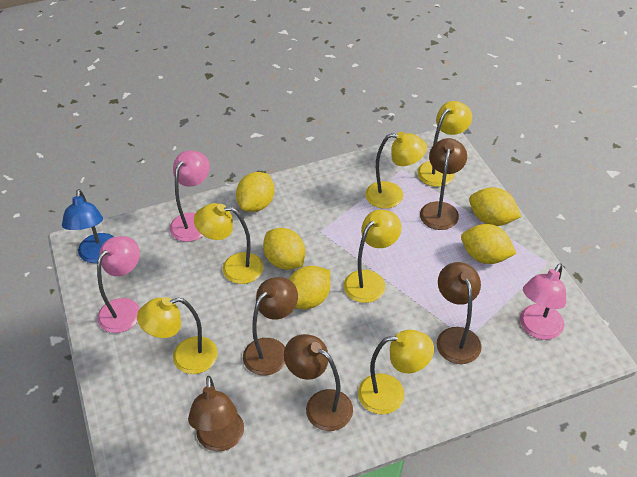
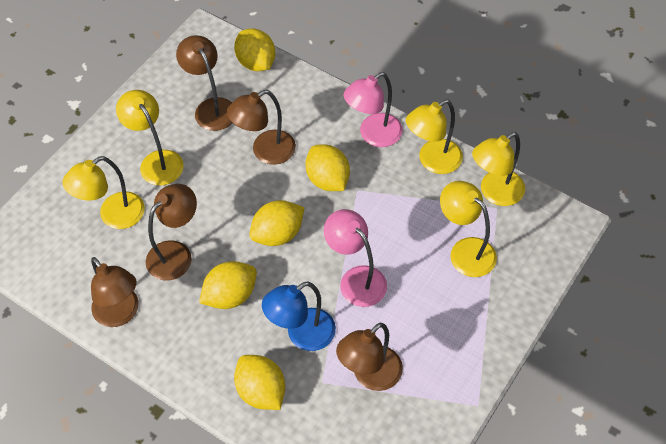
pink lamp: 3 -> 2
yellow lamp: 6 -> 5

